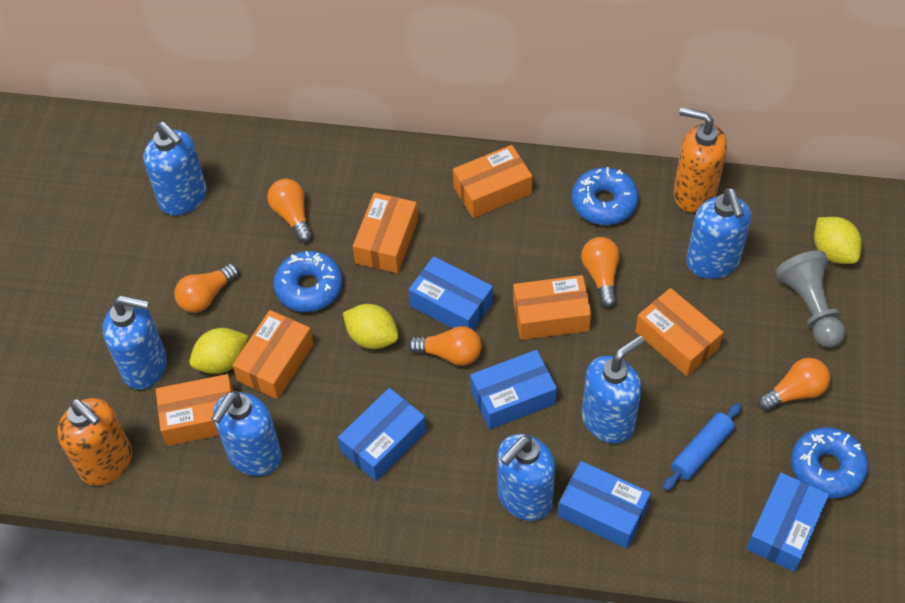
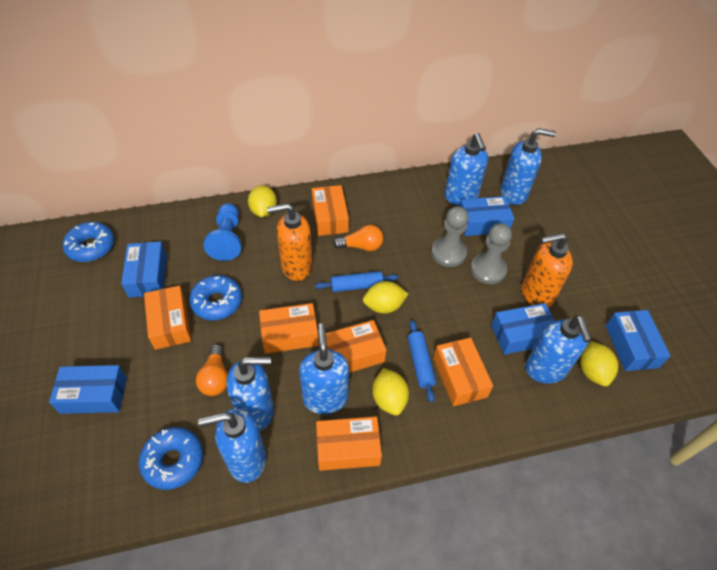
blue pawn: 0 -> 1
blue rolling pin: 1 -> 2
grey pawn: 1 -> 2
orange light bulb: 5 -> 2
yellow lemon: 3 -> 4

